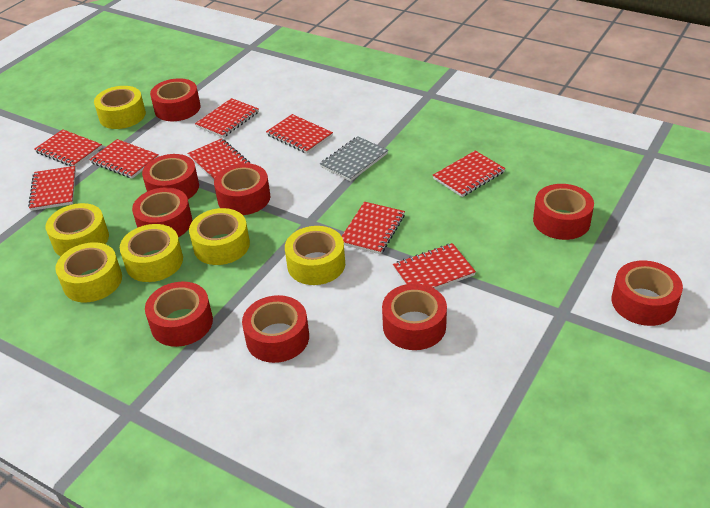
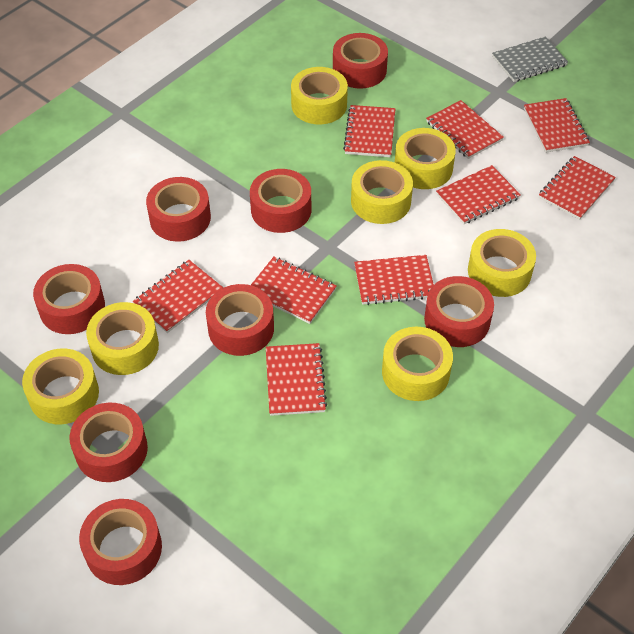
red tape: 9 -> 8
yellow tape: 6 -> 7

